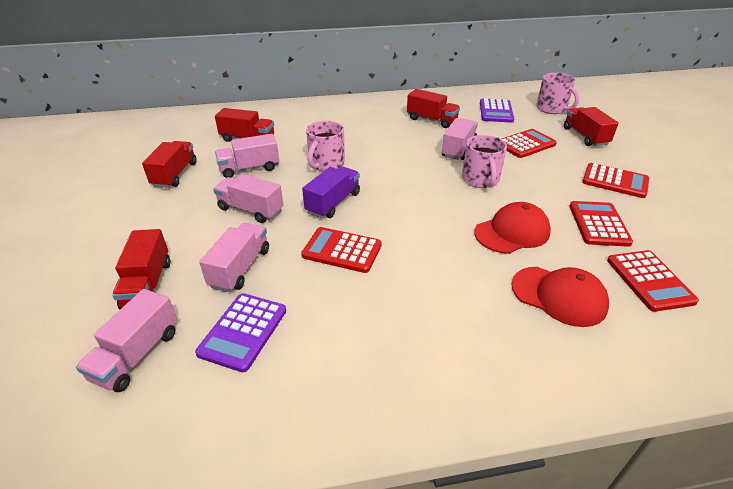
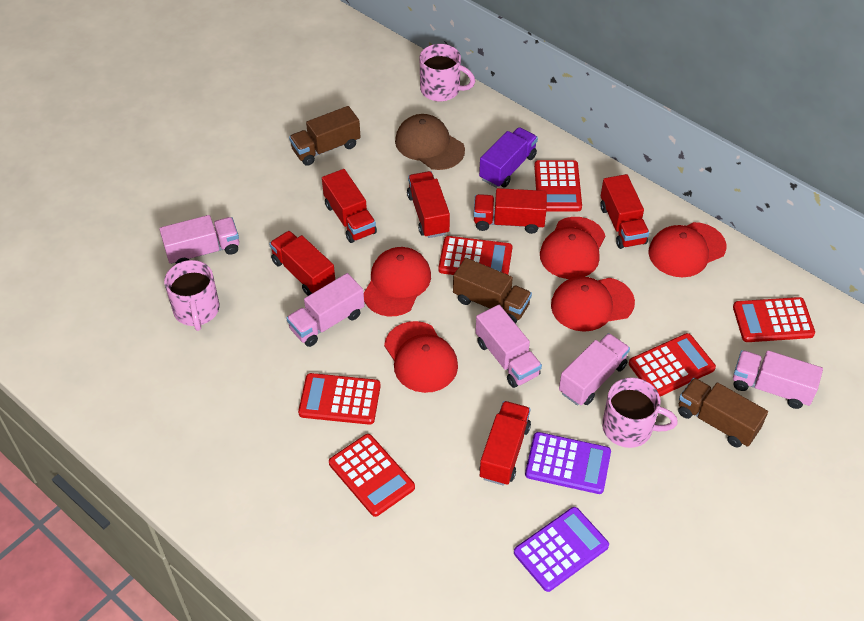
brown cap: 0 -> 1
brown truck: 0 -> 3
red calculator: 5 -> 6
red cap: 2 -> 5
red truck: 5 -> 6

